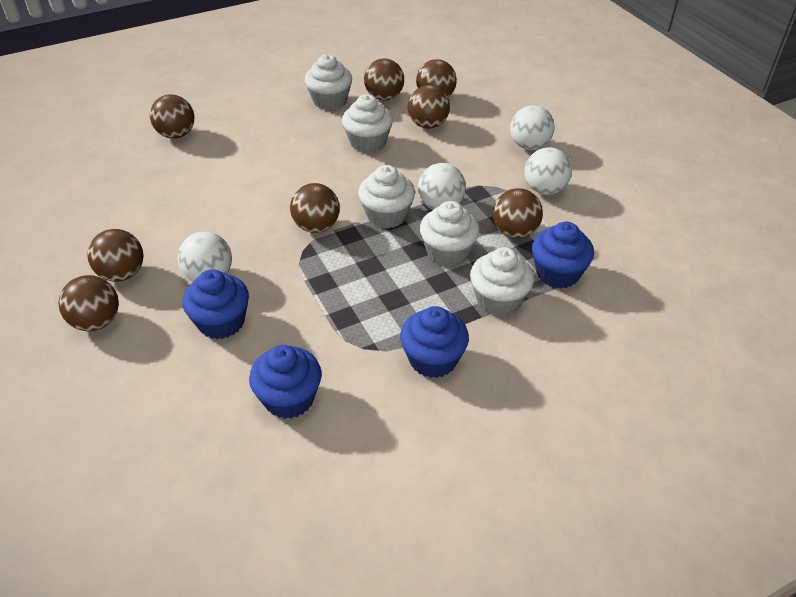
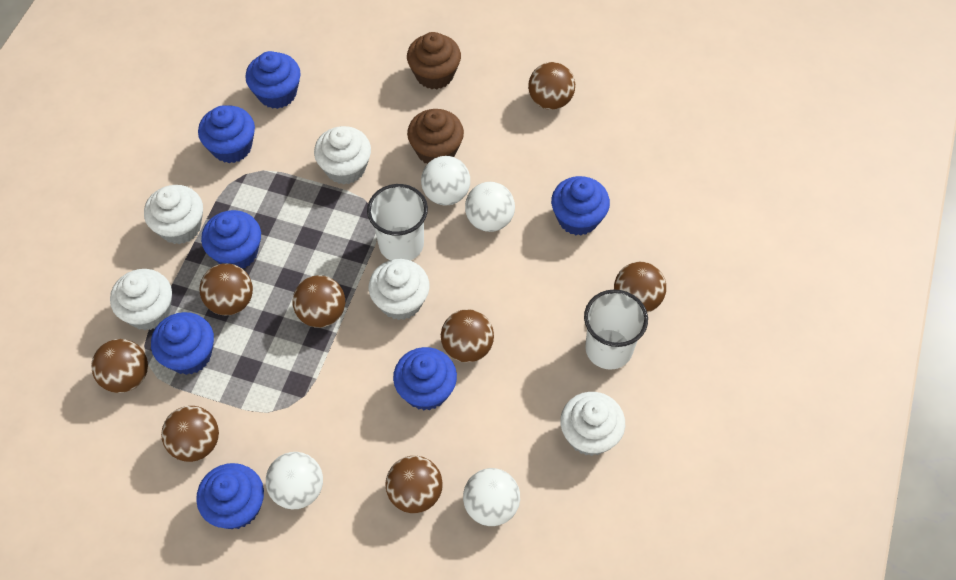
blue cupcake: 4 -> 7
brown cupcake: 0 -> 2
white cup: 0 -> 2

